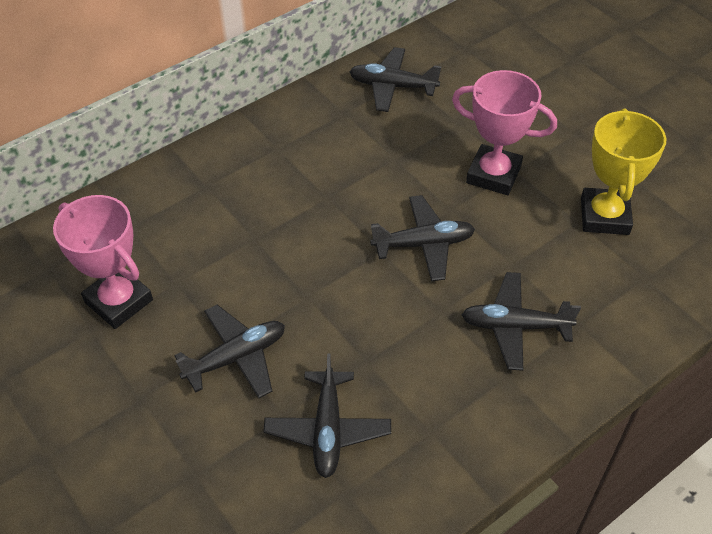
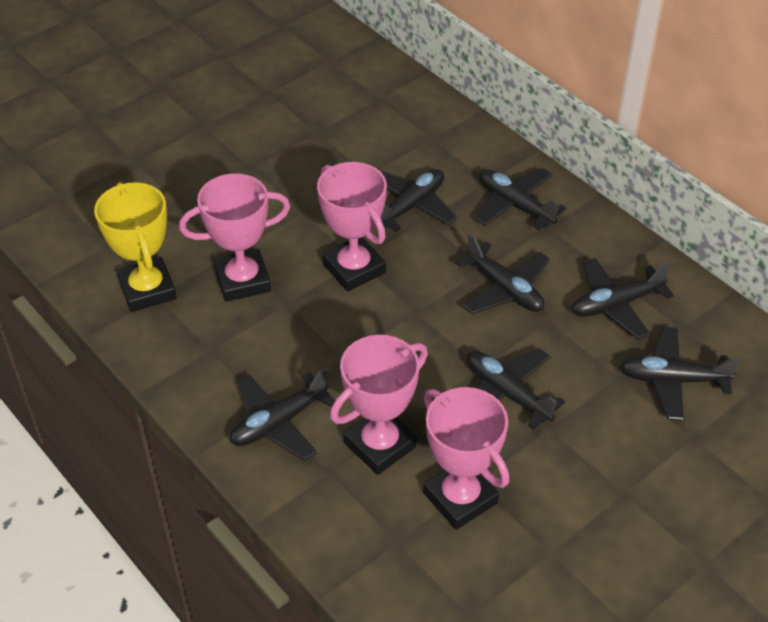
black plane: 5 -> 7
pink trophy: 2 -> 4

